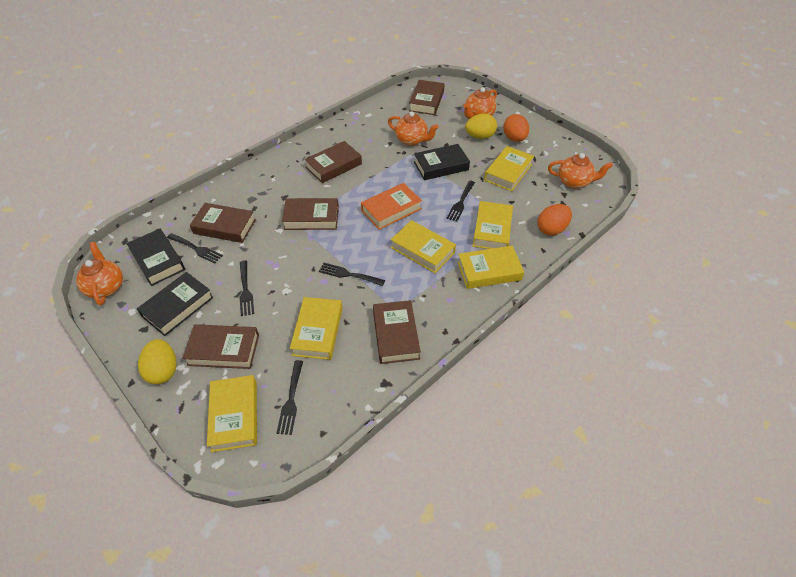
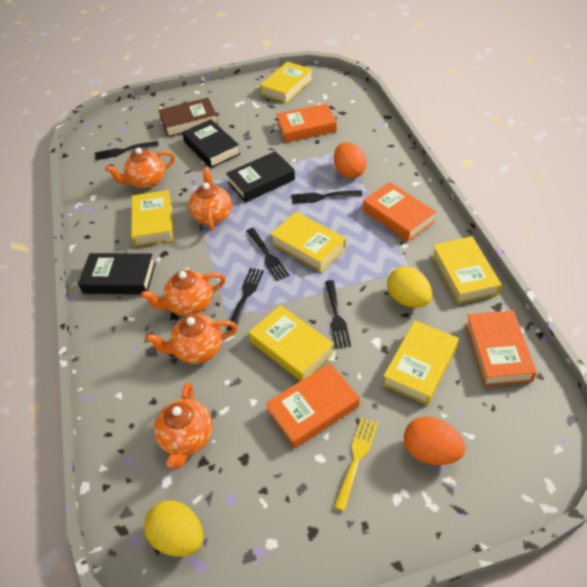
brown book: 6 -> 1
orange book: 1 -> 4
orange teapot: 4 -> 5
yellow fork: 0 -> 1

